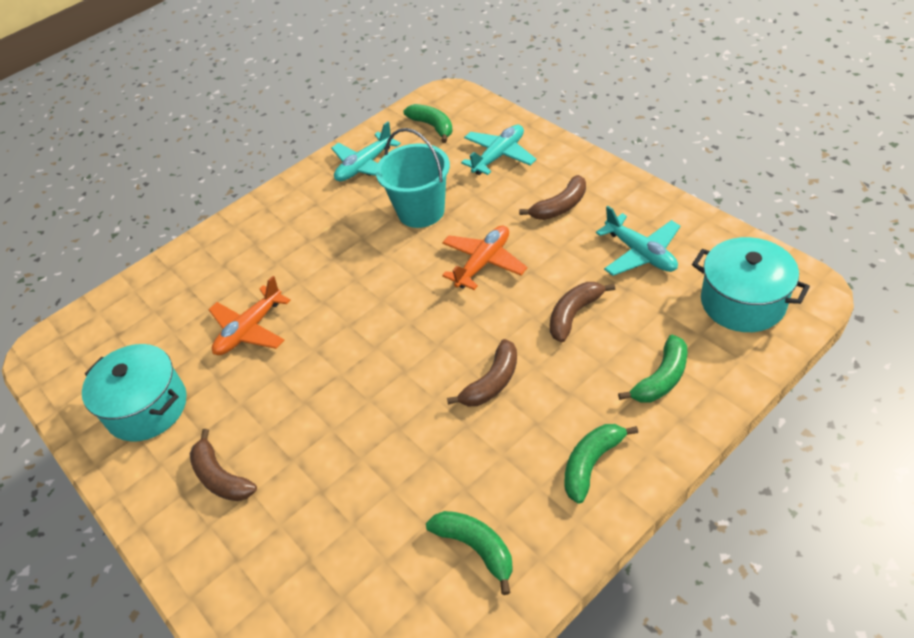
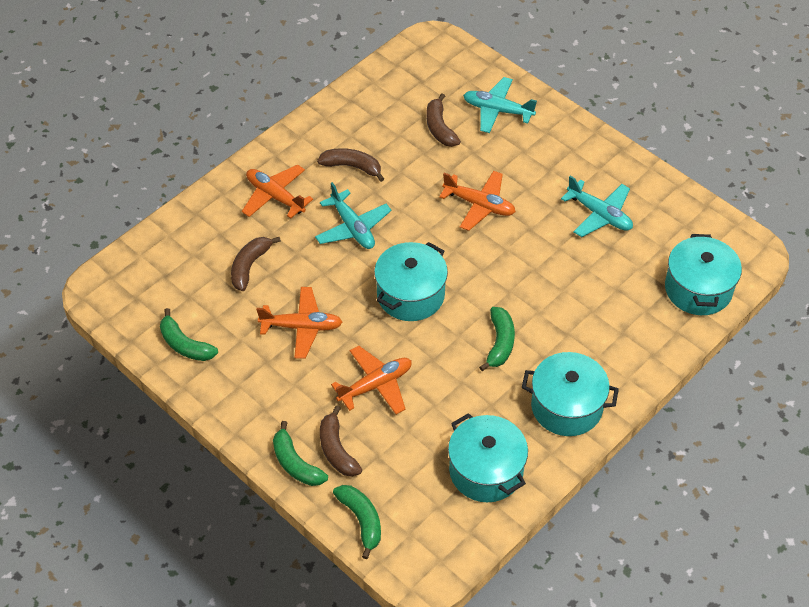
orange plane: 2 -> 4
turquoise bucket: 1 -> 0
turquoise pot: 2 -> 4

